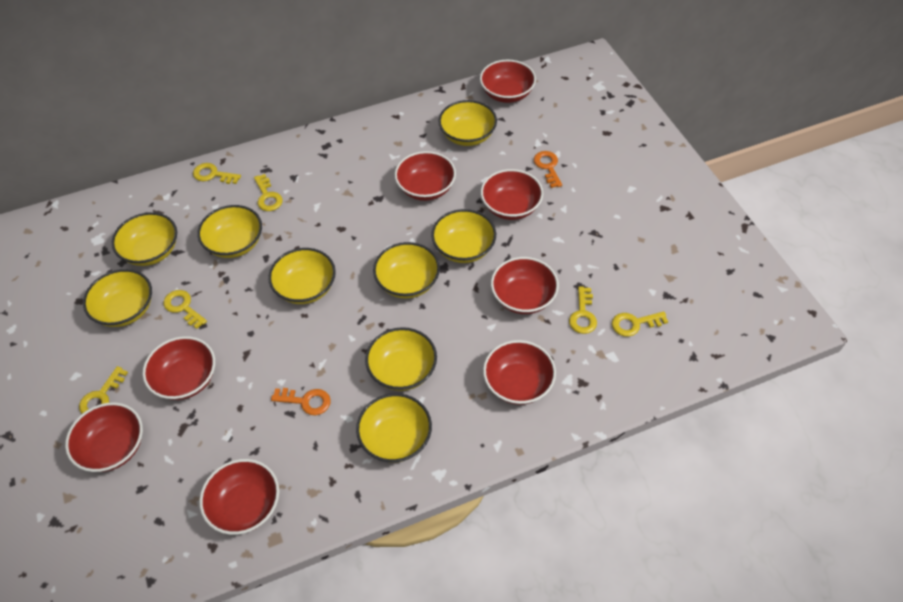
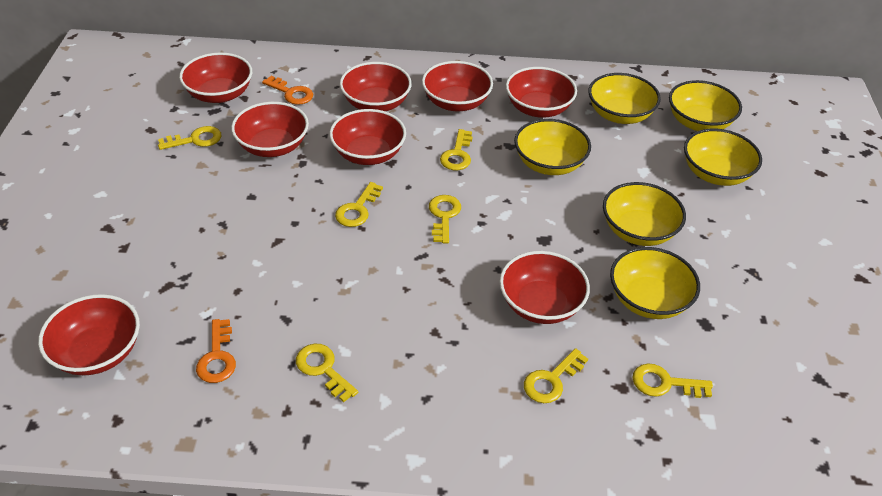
yellow bowl: 9 -> 6
yellow key: 6 -> 7

